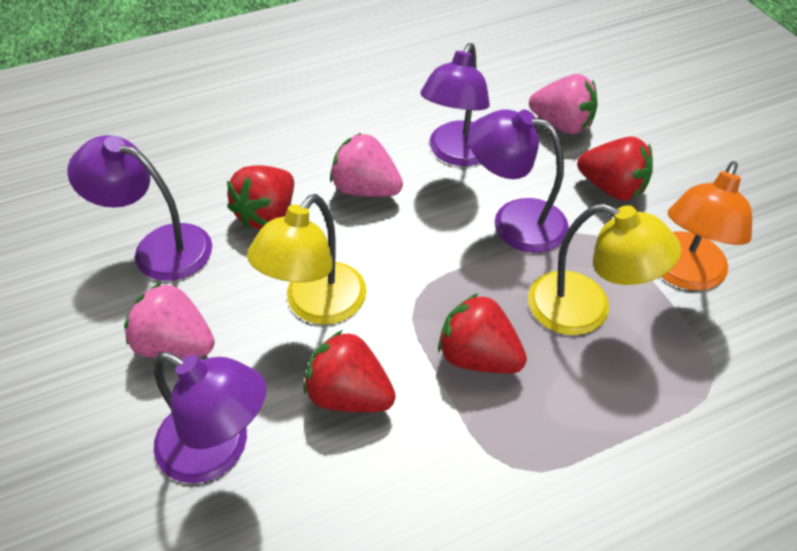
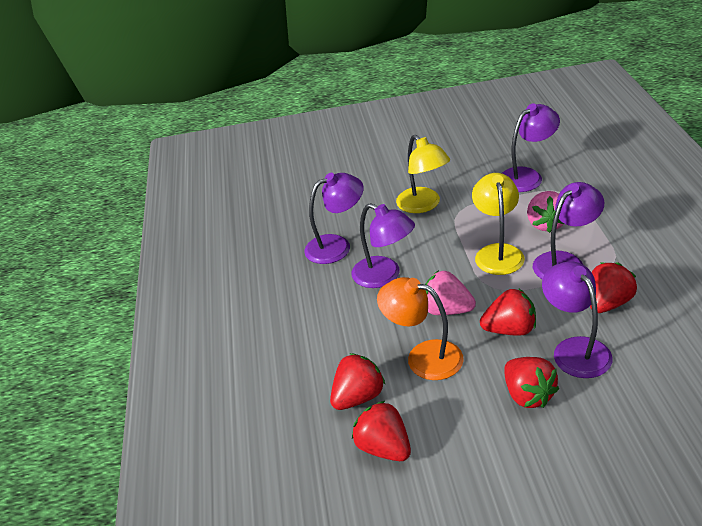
pink strawberry: 3 -> 2
purple lamp: 4 -> 5
red strawberry: 4 -> 5

